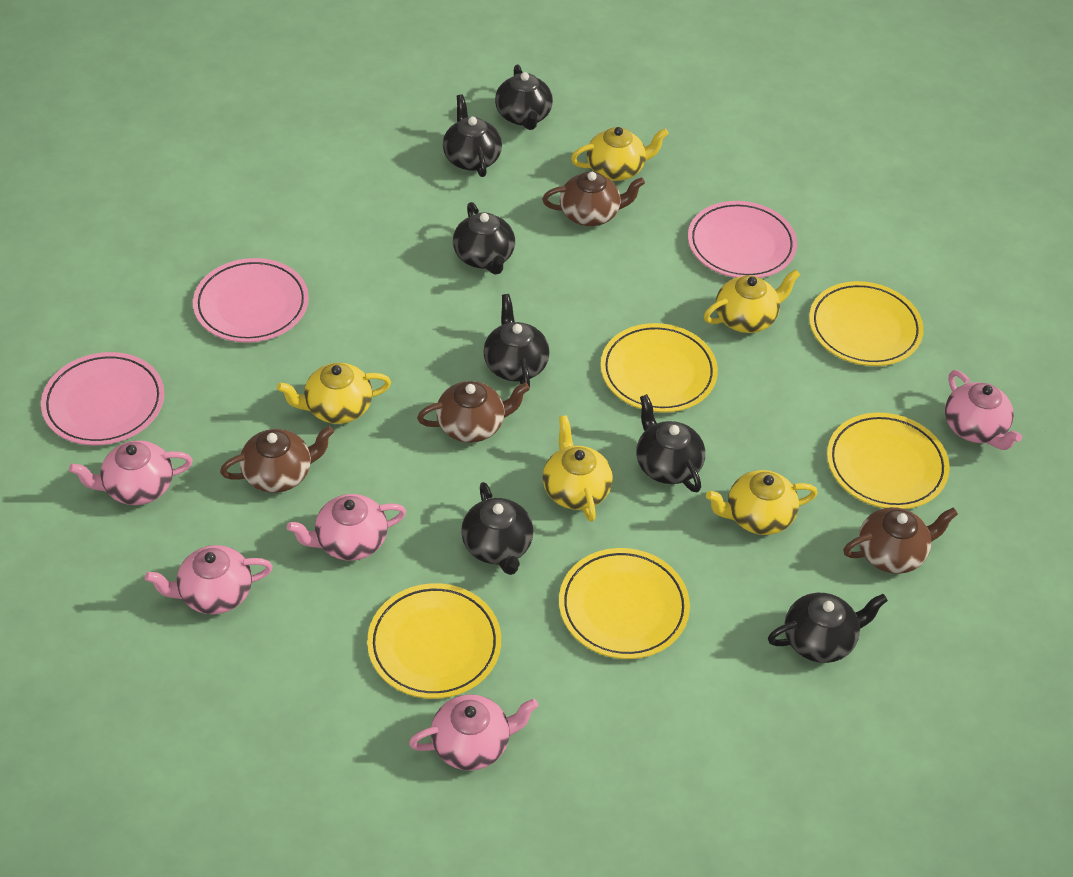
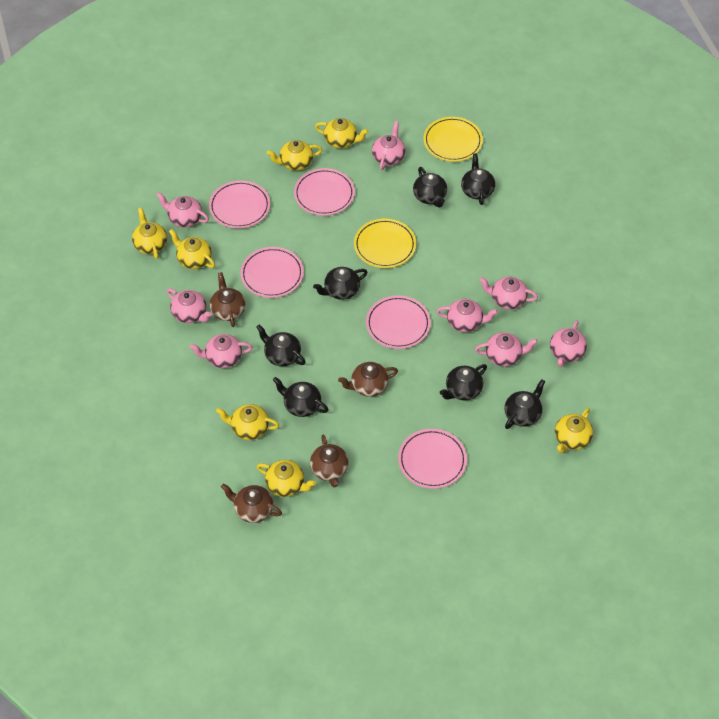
pink plate: 3 -> 5
pink teapot: 5 -> 8
yellow plate: 5 -> 2
yellow teapot: 5 -> 7

